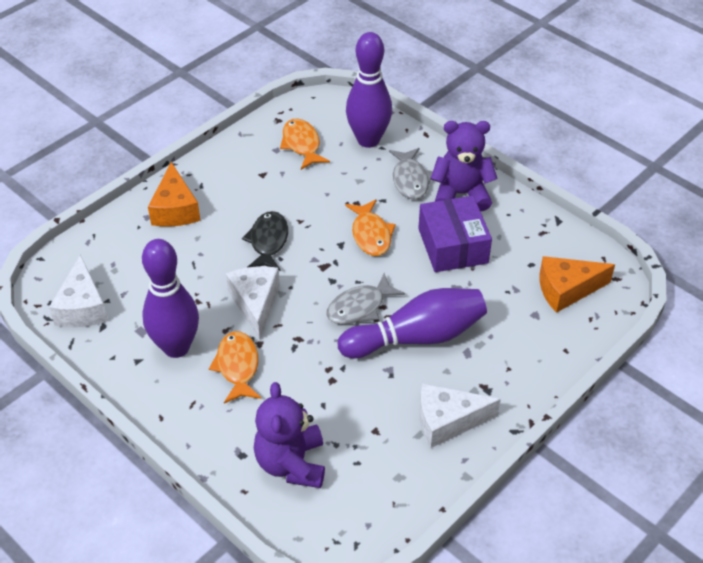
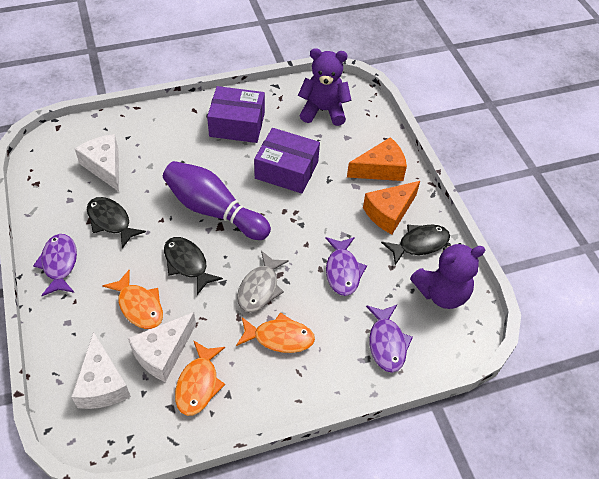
black fish: 1 -> 3
grey fish: 2 -> 1
purple bowling pin: 3 -> 1
purple box: 1 -> 2
purple fish: 0 -> 3

